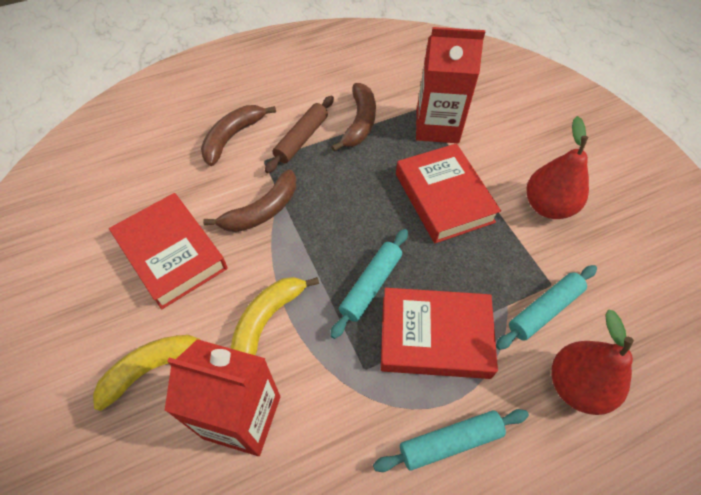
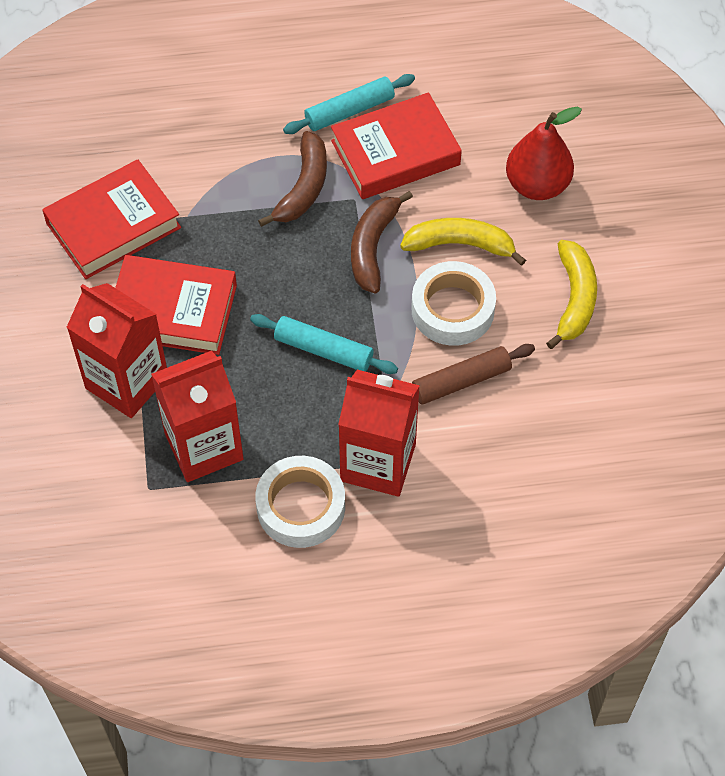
brown banana: 3 -> 2
red carton: 2 -> 3
red pear: 2 -> 1
turquoise rolling pin: 3 -> 2
white tape: 0 -> 2

